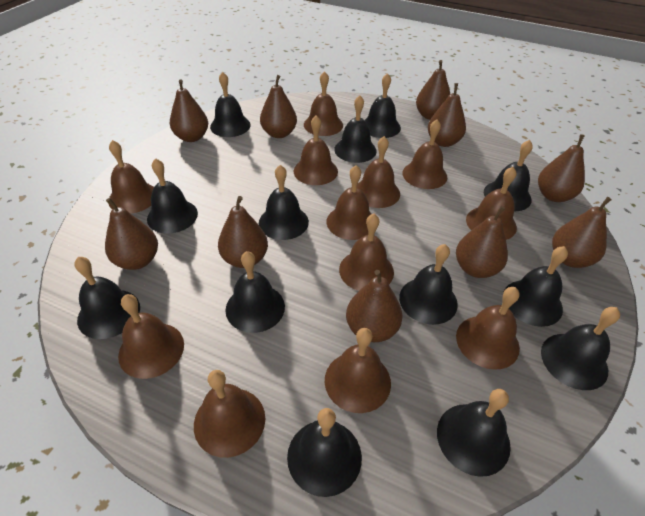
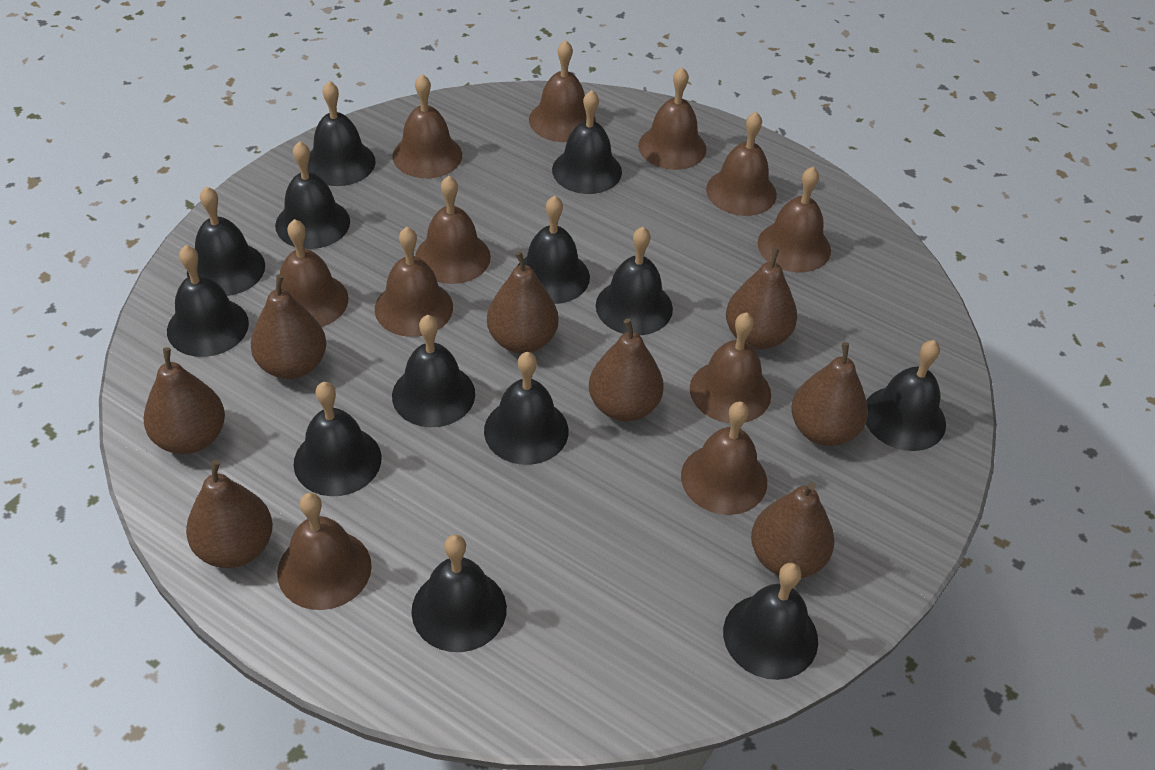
brown bell: 12 -> 11
brown pear: 10 -> 8

